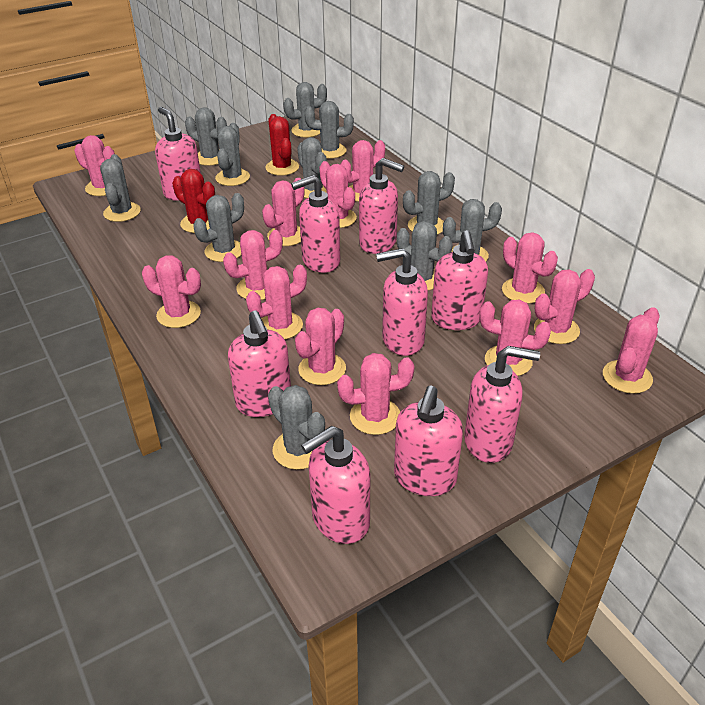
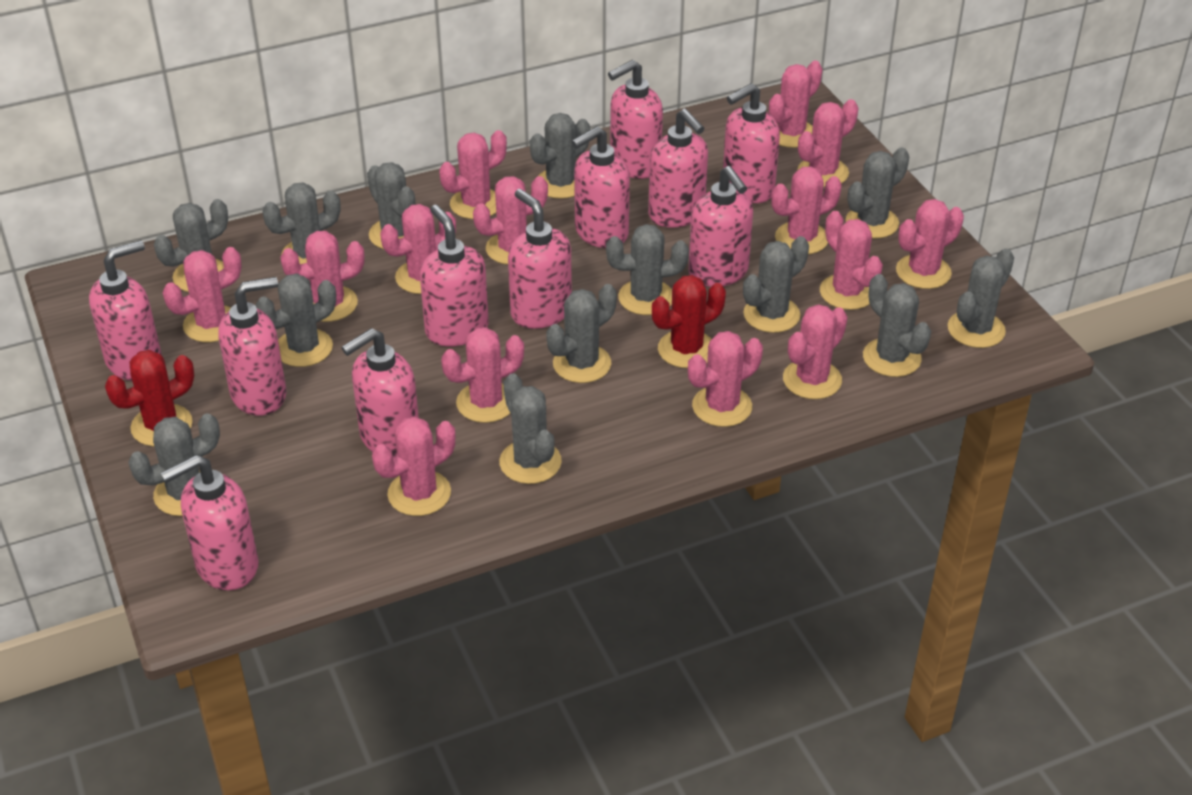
grey cactus: 11 -> 13
pink cactus: 13 -> 14
pink soap dispenser: 9 -> 11

